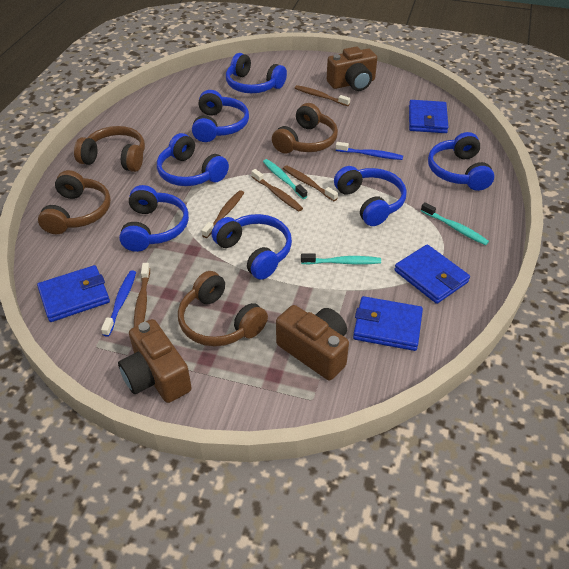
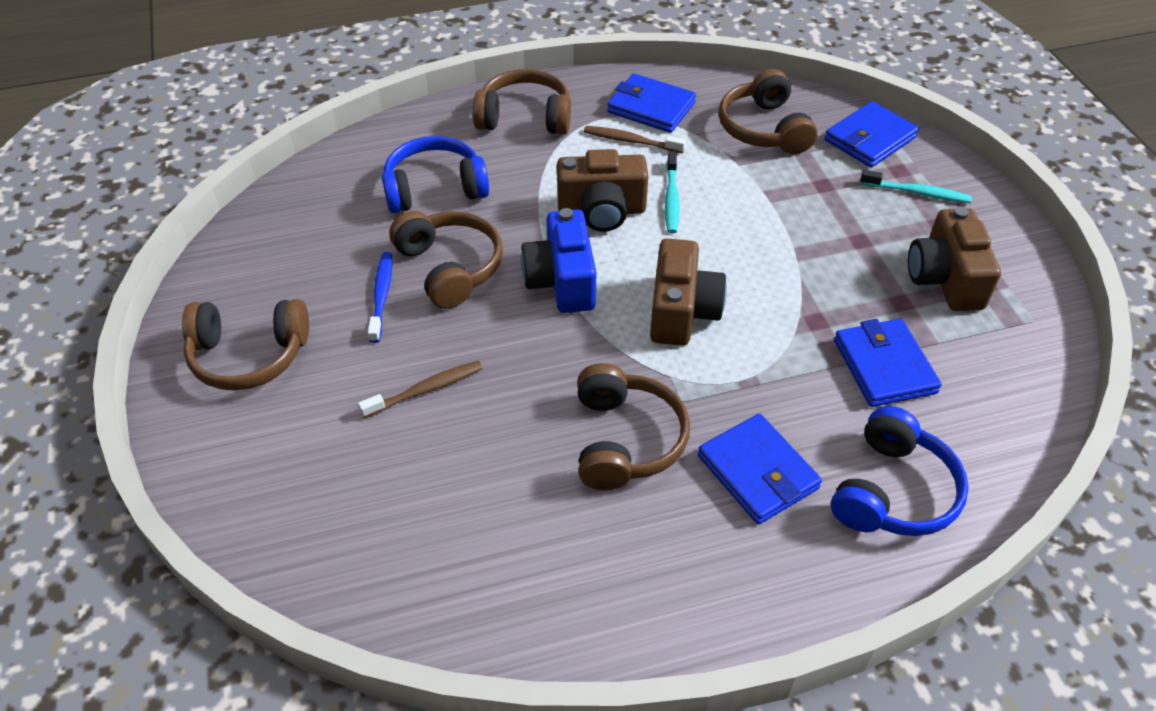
blue camera: 0 -> 1
blue headphones: 7 -> 2
blue toothbrush: 2 -> 1
brown headphones: 4 -> 5
brown toothbrush: 5 -> 2
turquoise toothbrush: 3 -> 2

